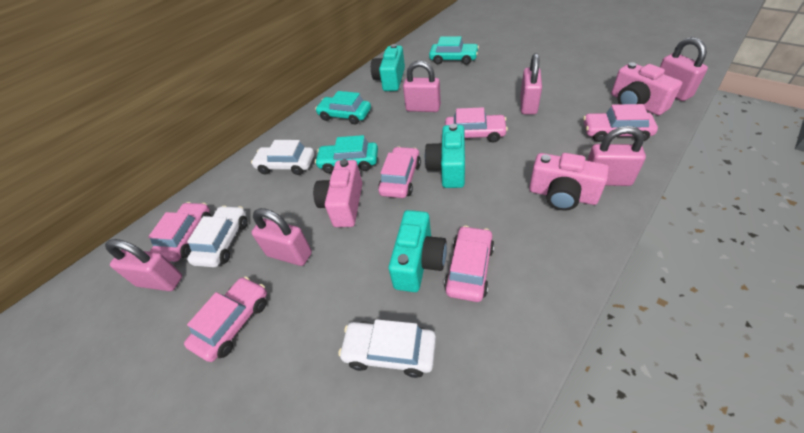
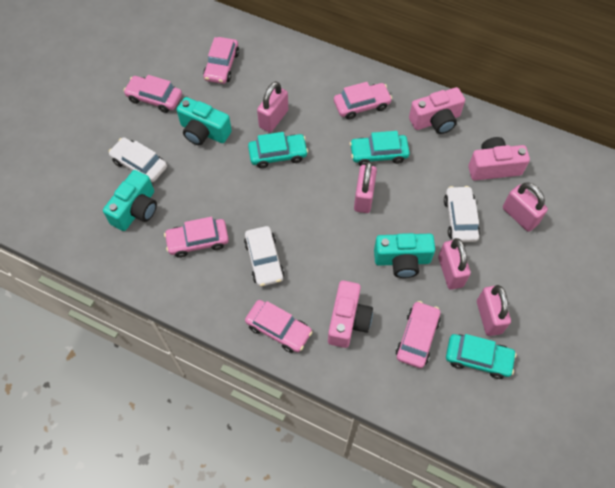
pink padlock: 6 -> 5

